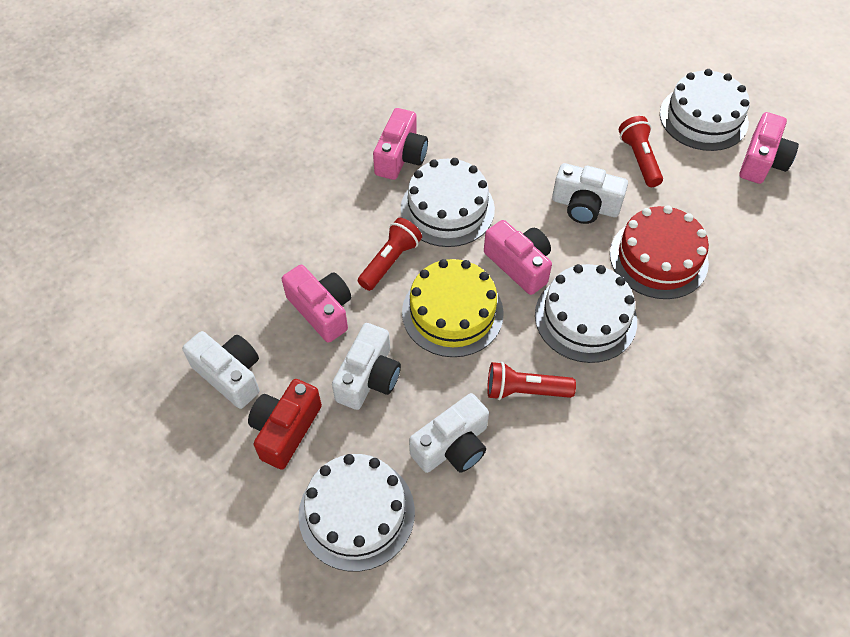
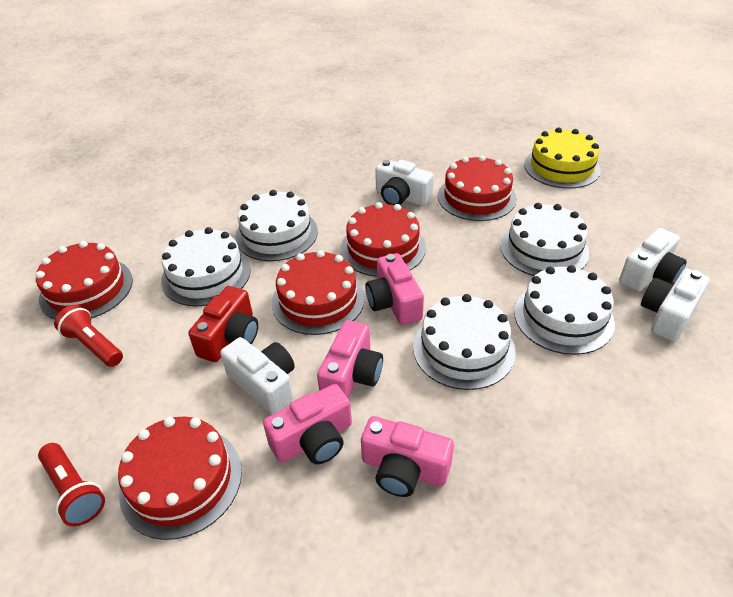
red cake: 1 -> 5
red flashlight: 3 -> 2
white cake: 4 -> 5

